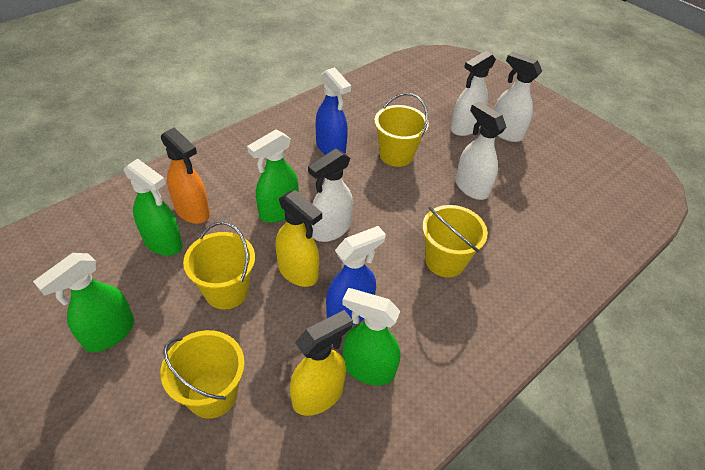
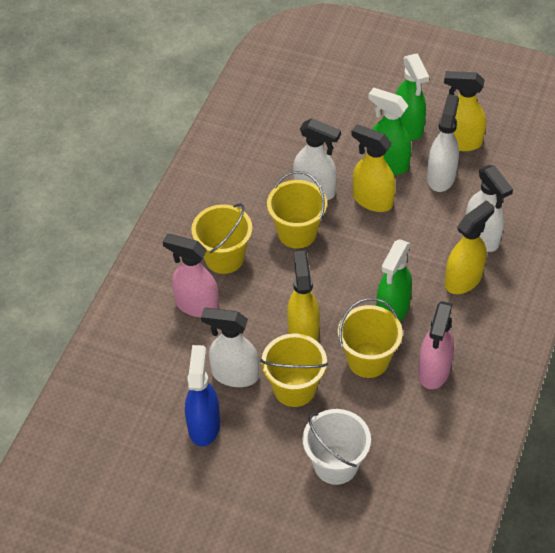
blue spray bottle: 2 -> 1
green spray bottle: 4 -> 3
orange spray bottle: 1 -> 0
pink spray bottle: 0 -> 2
white bucket: 0 -> 1
yellow spray bottle: 2 -> 4

